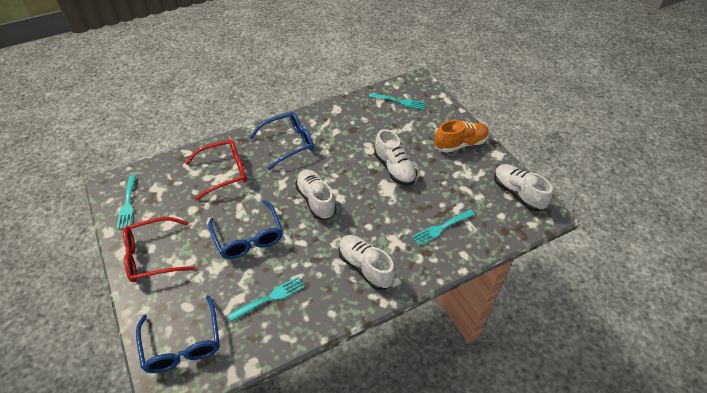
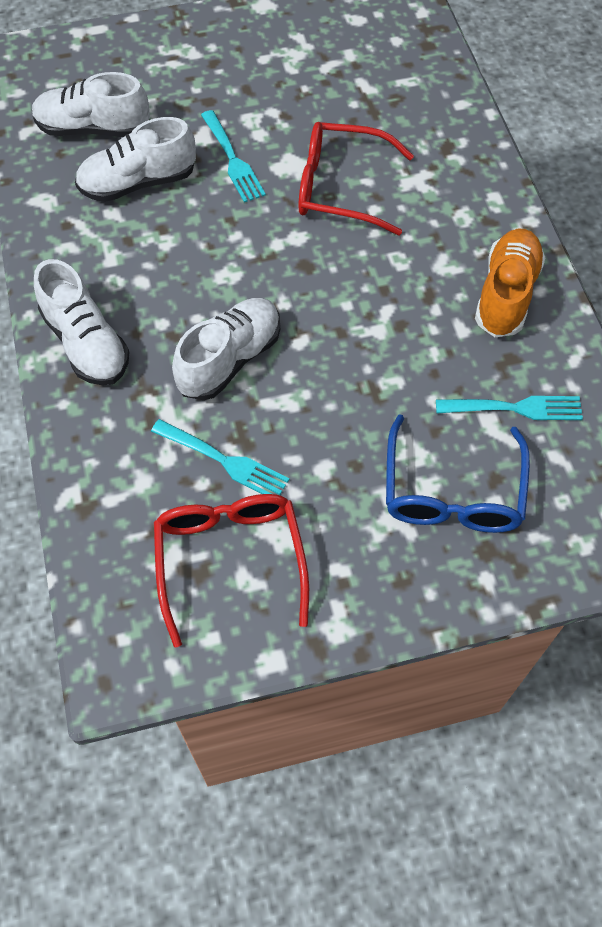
blue glasses: 3 -> 1
turquoise fork: 4 -> 3

